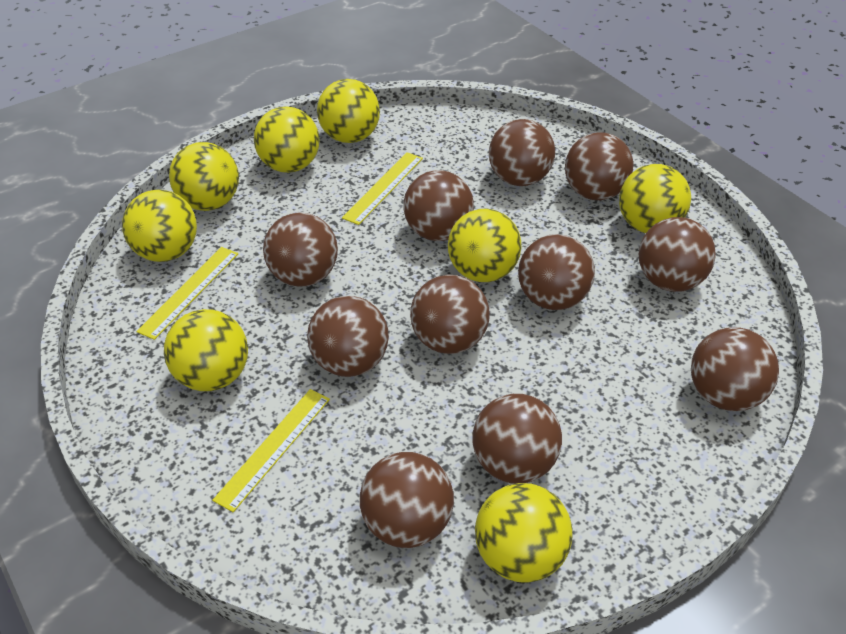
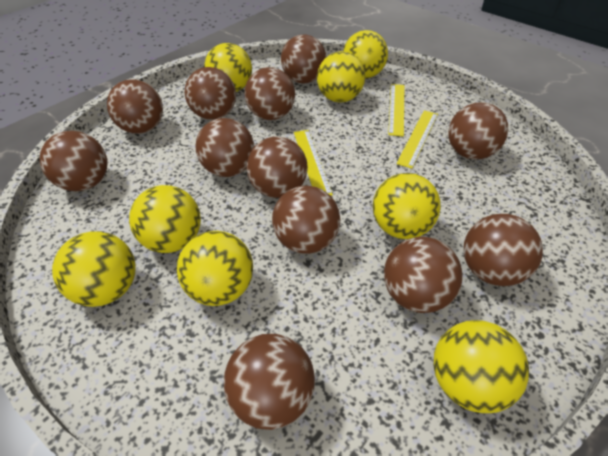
brown ball: 11 -> 12

